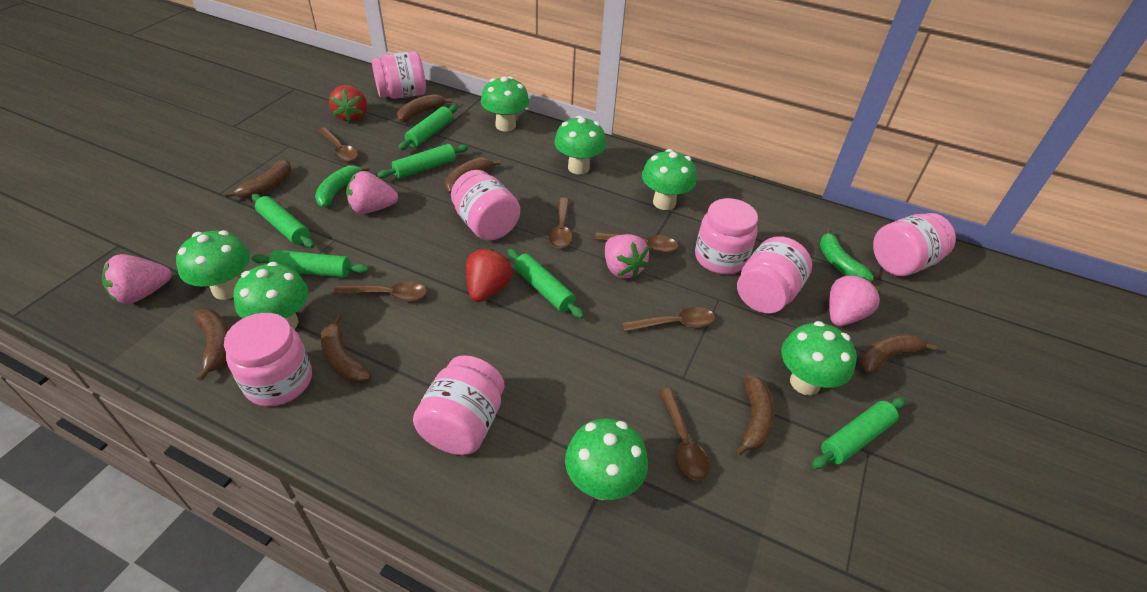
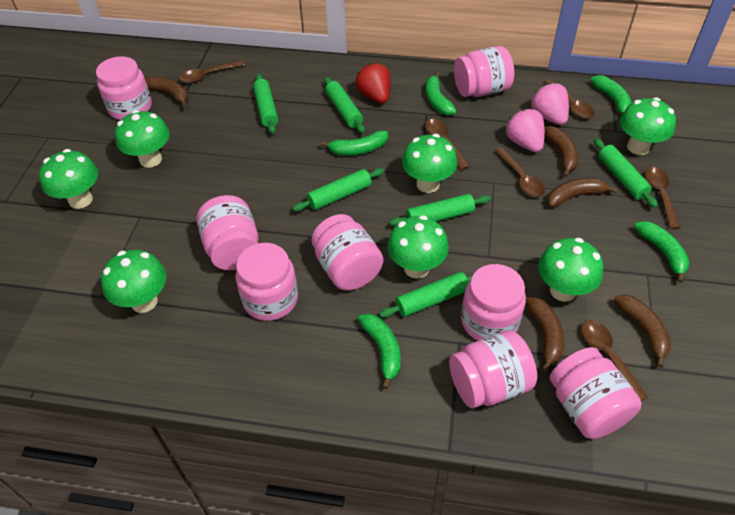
brown banana: 7 -> 5
green banana: 2 -> 5
pink jar: 7 -> 8
pink strawberry: 4 -> 2
red strawberry: 2 -> 1

